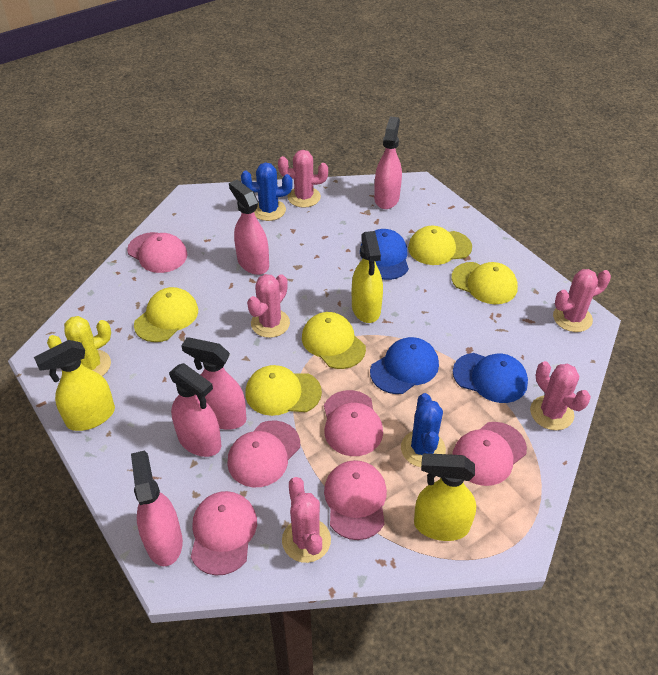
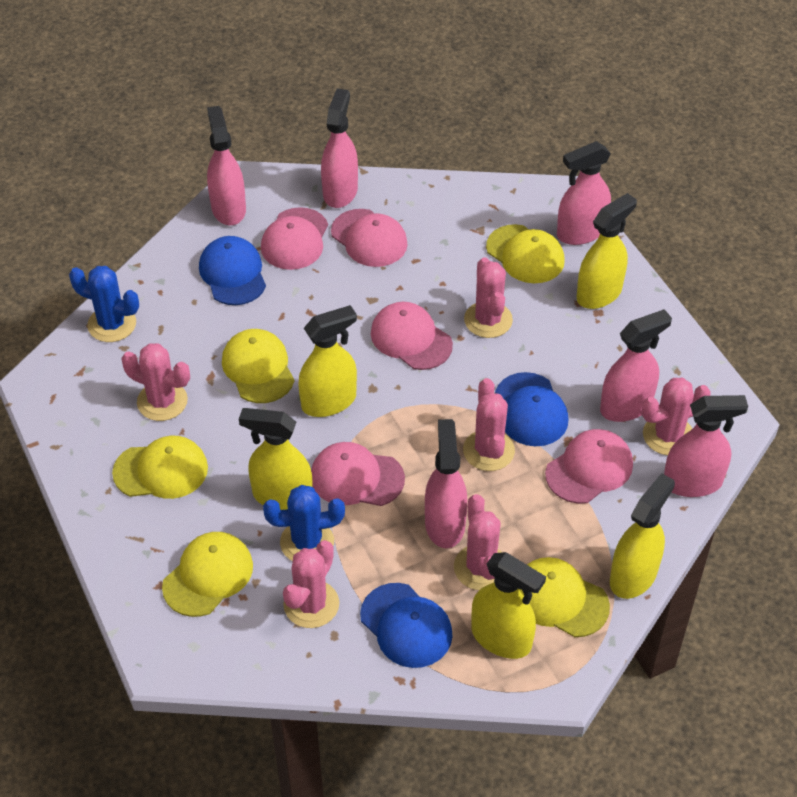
pink cactus: 5 -> 6
pink cap: 6 -> 5
pink spray bottle: 5 -> 6
yellow cactus: 1 -> 0
yellow spray bottle: 3 -> 5

